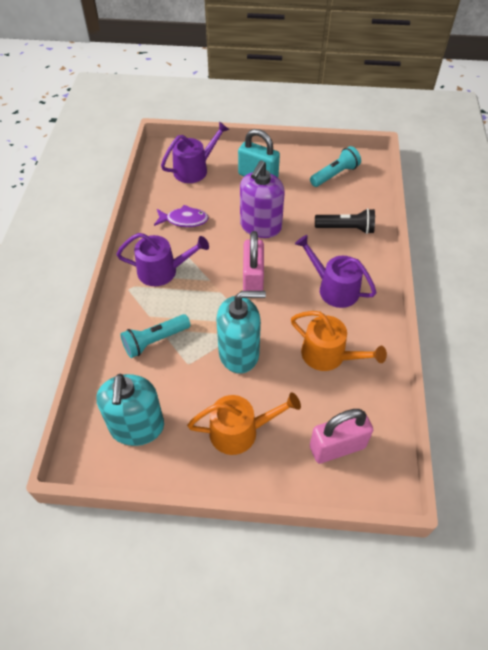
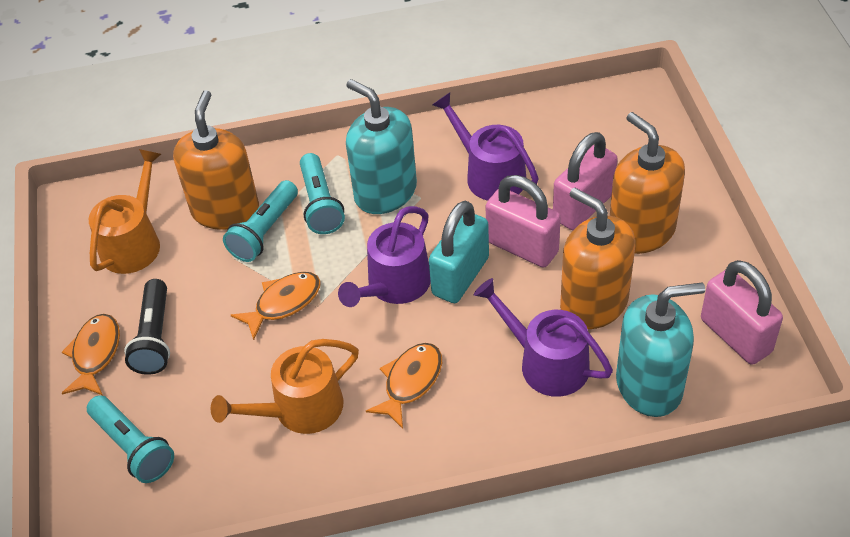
orange fish: 0 -> 3
orange soap dispenser: 0 -> 3
pink padlock: 2 -> 3
purple fish: 1 -> 0
purple soap dispenser: 1 -> 0
turquoise flashlight: 2 -> 3

